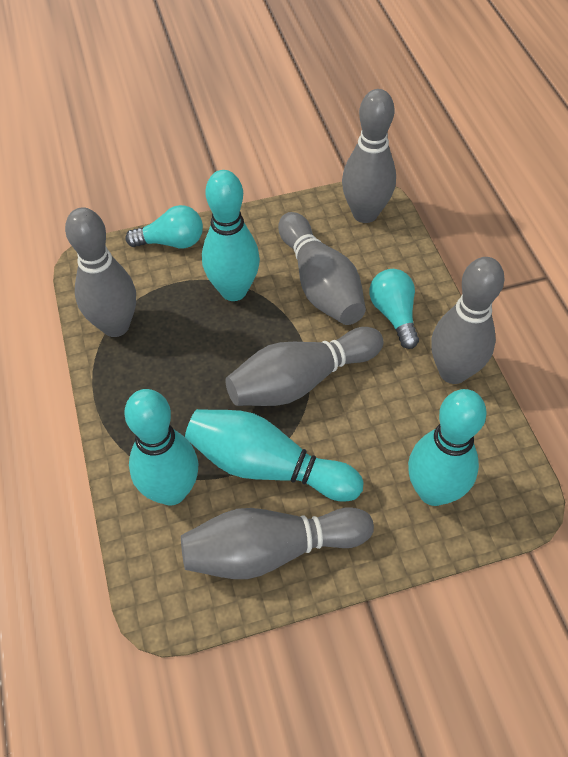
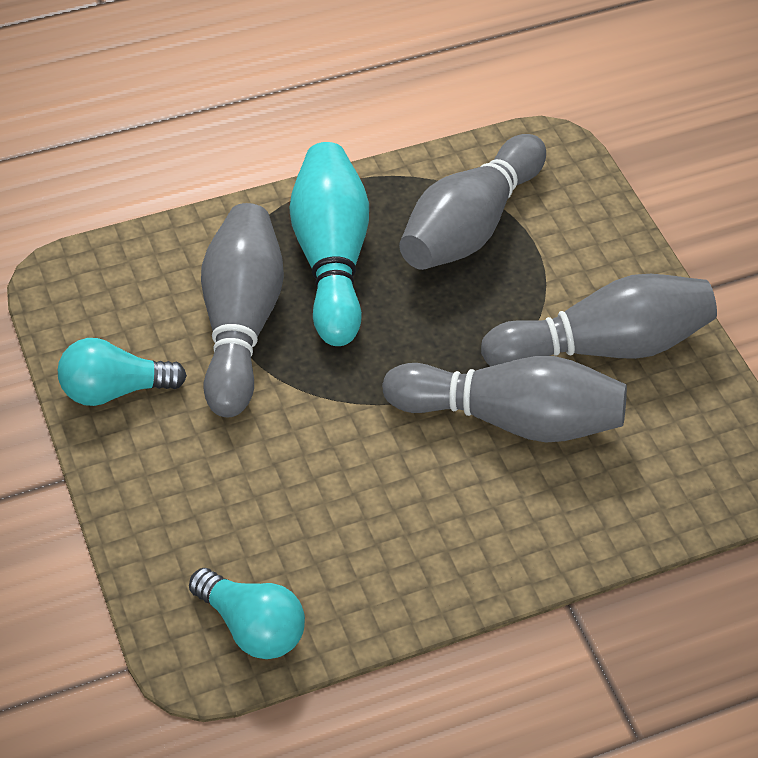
grey bowling pin: 6 -> 4
turquoise bowling pin: 4 -> 1

